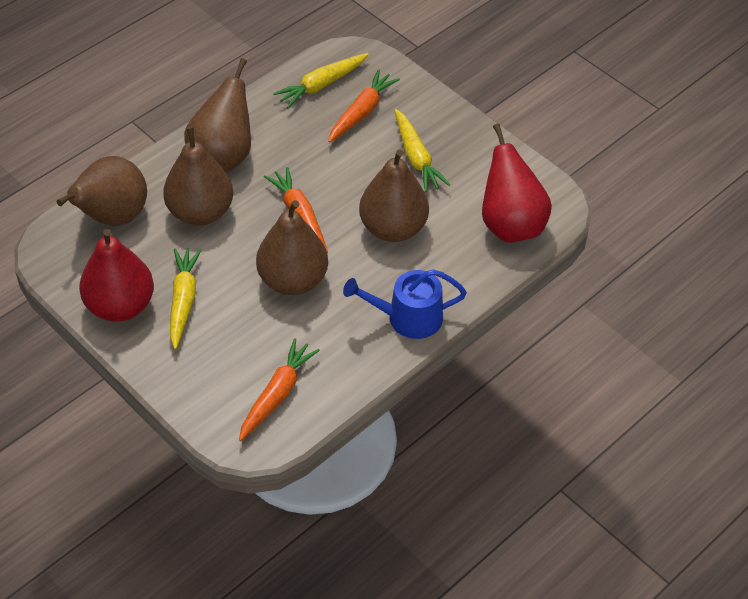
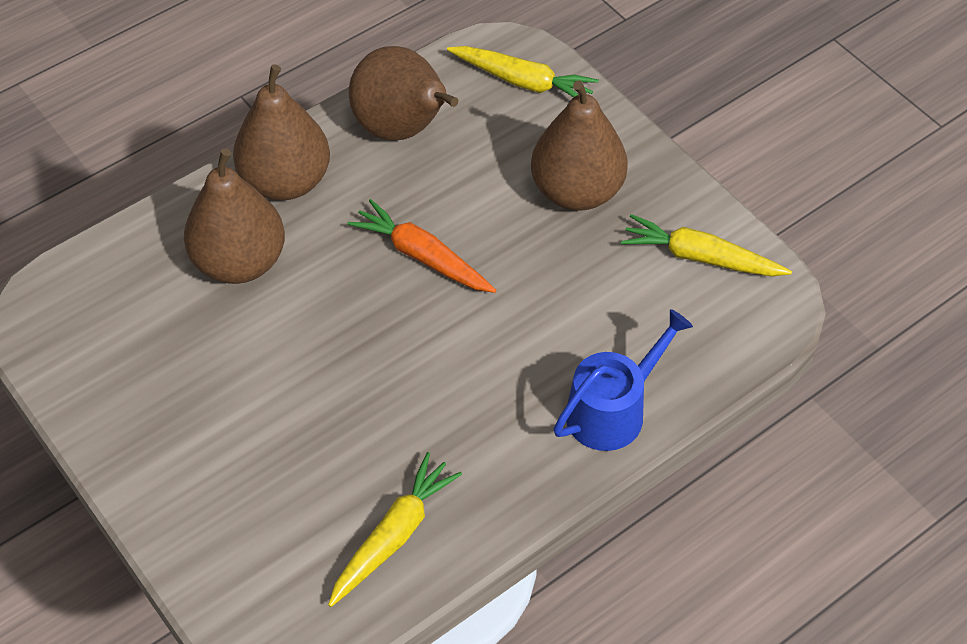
brown pear: 5 -> 4
orange carrot: 3 -> 1
red pear: 2 -> 0

